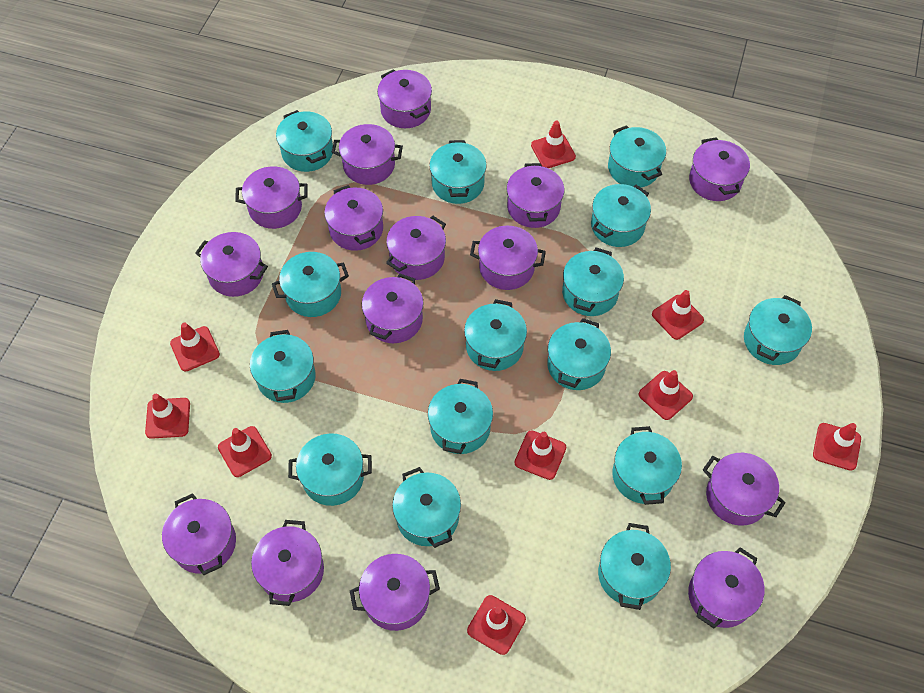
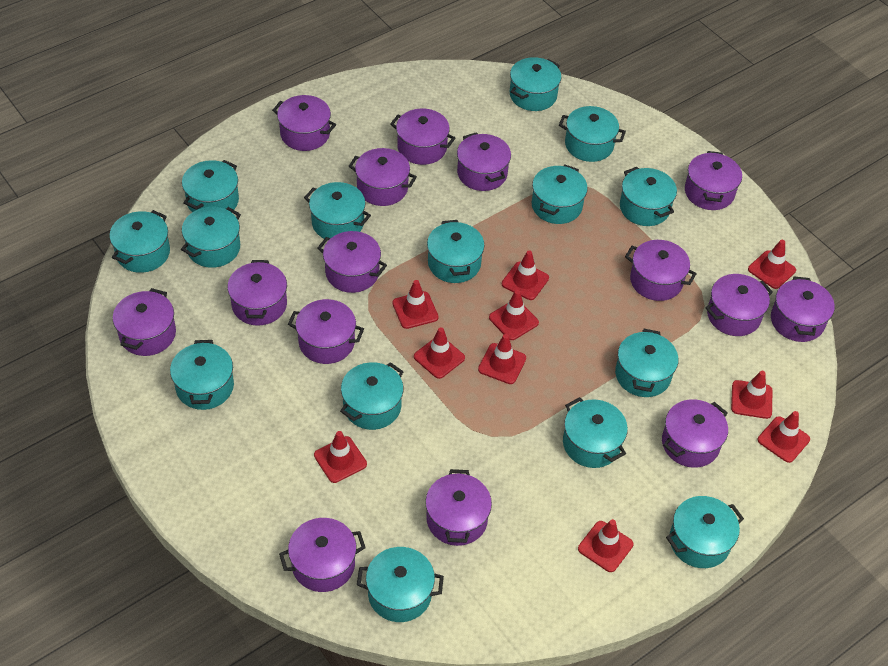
red traffic cone: 9 -> 10

